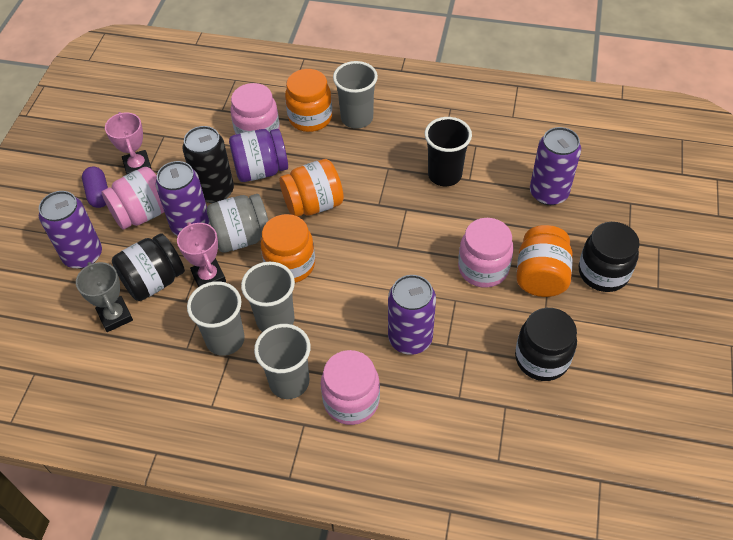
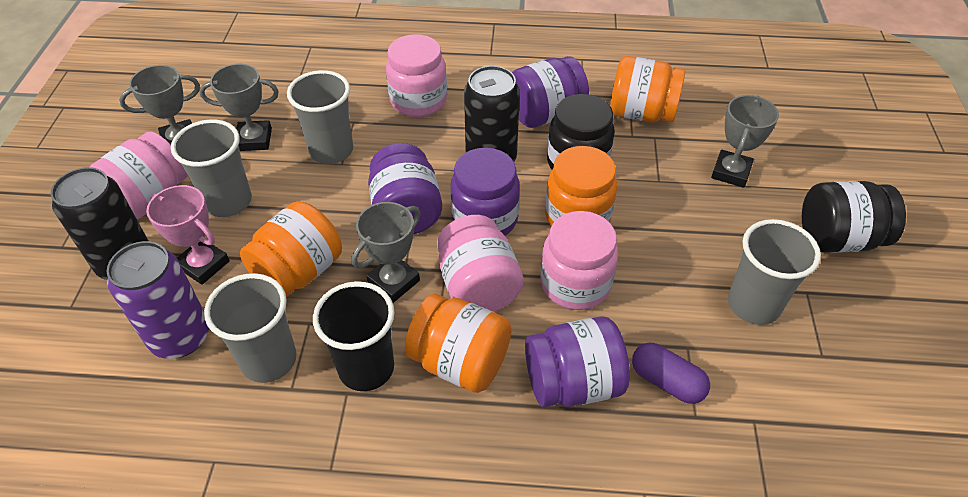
black can: 1 -> 2
black jar: 3 -> 2
grey jar: 1 -> 0
grey trophy: 1 -> 4
pink trophy: 2 -> 1
purple can: 4 -> 1
purple jar: 1 -> 4

